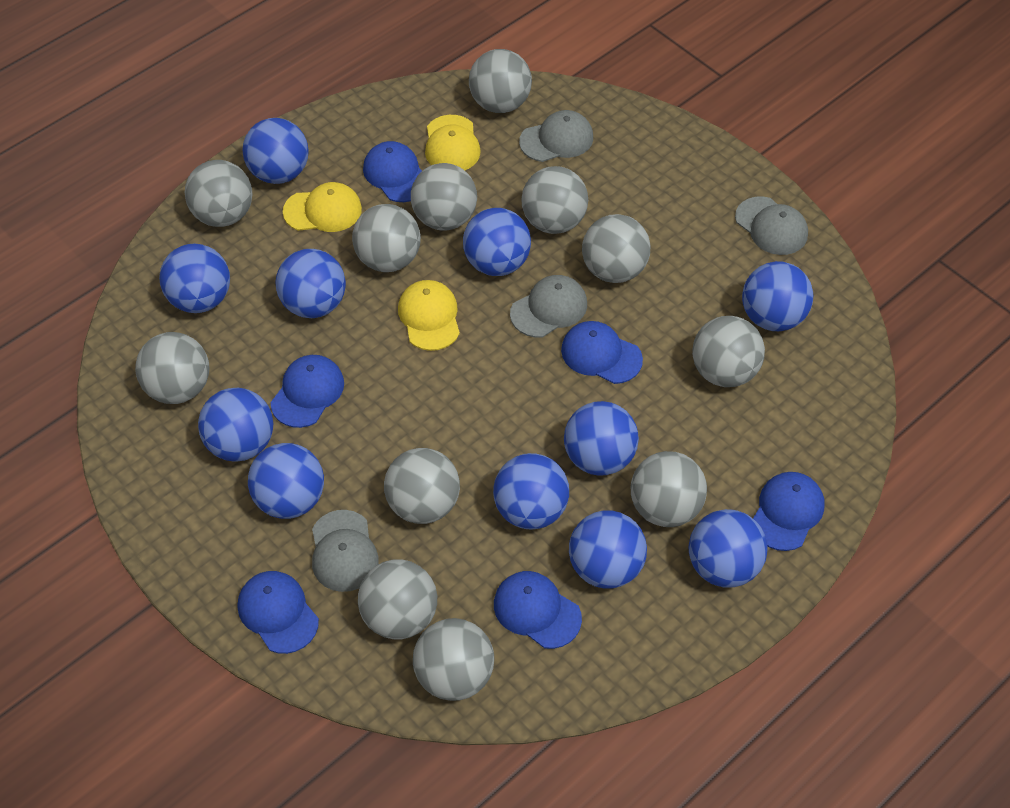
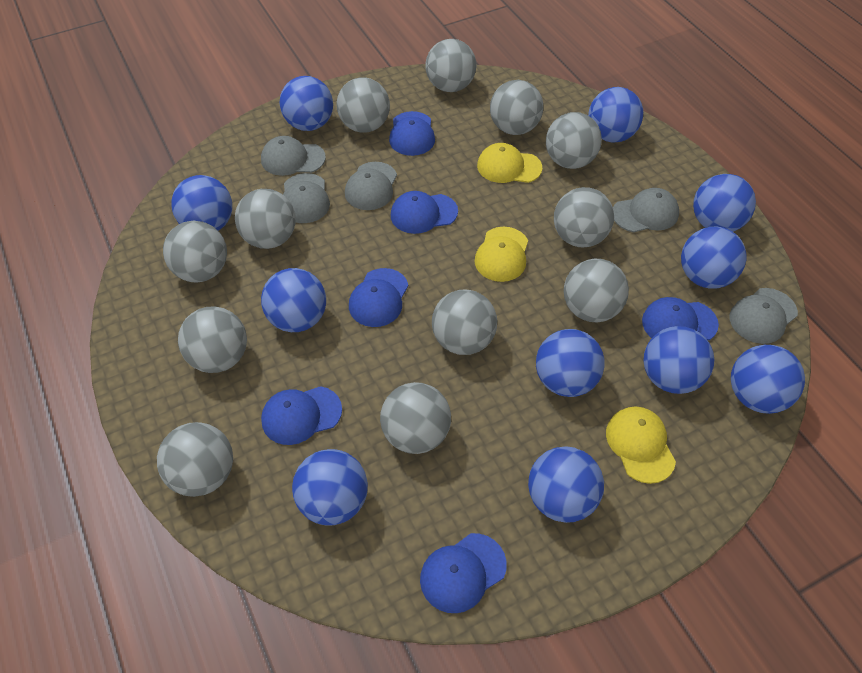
grey cap: 4 -> 5

